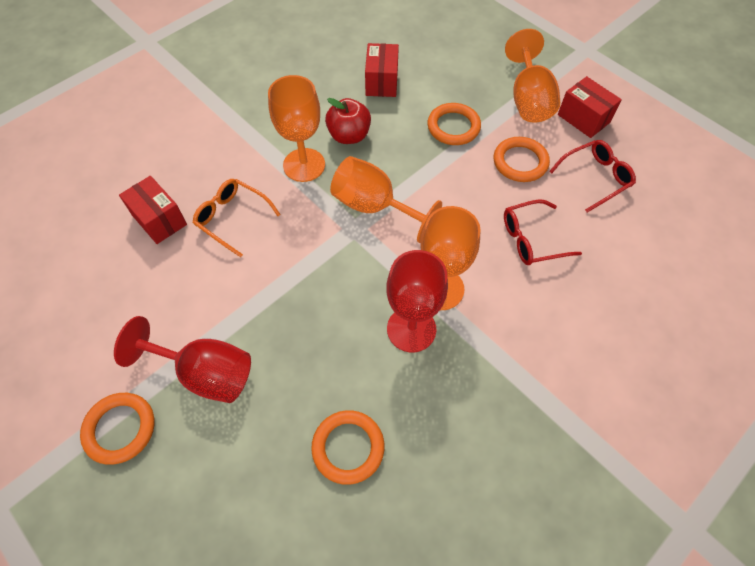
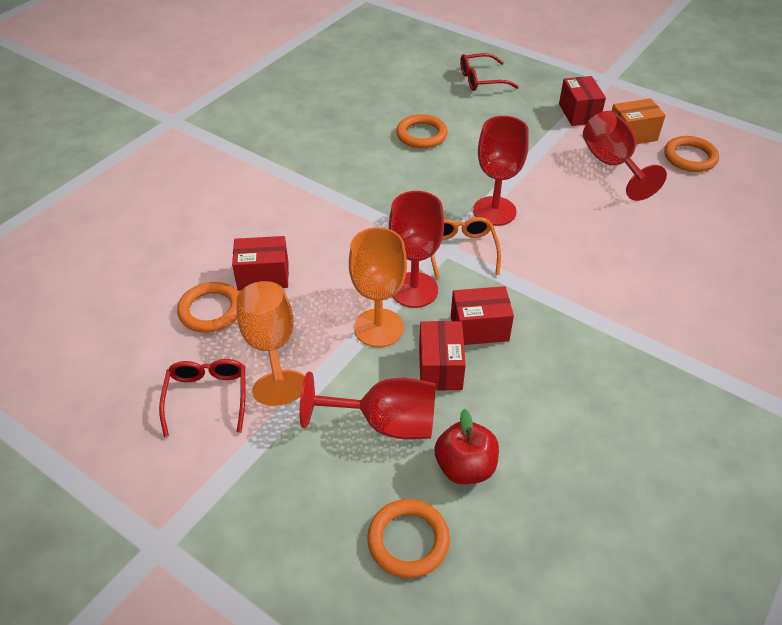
orange box: 0 -> 1
orange goblet: 4 -> 2
red box: 3 -> 4
red goblet: 2 -> 4

